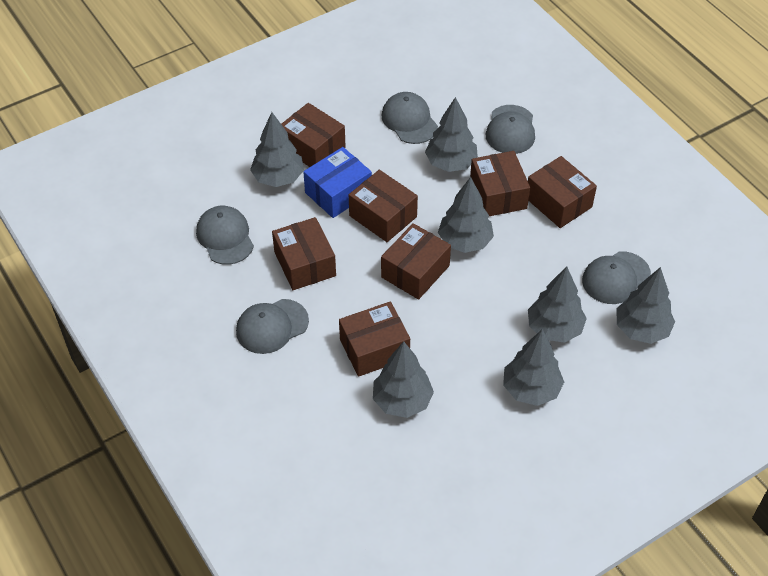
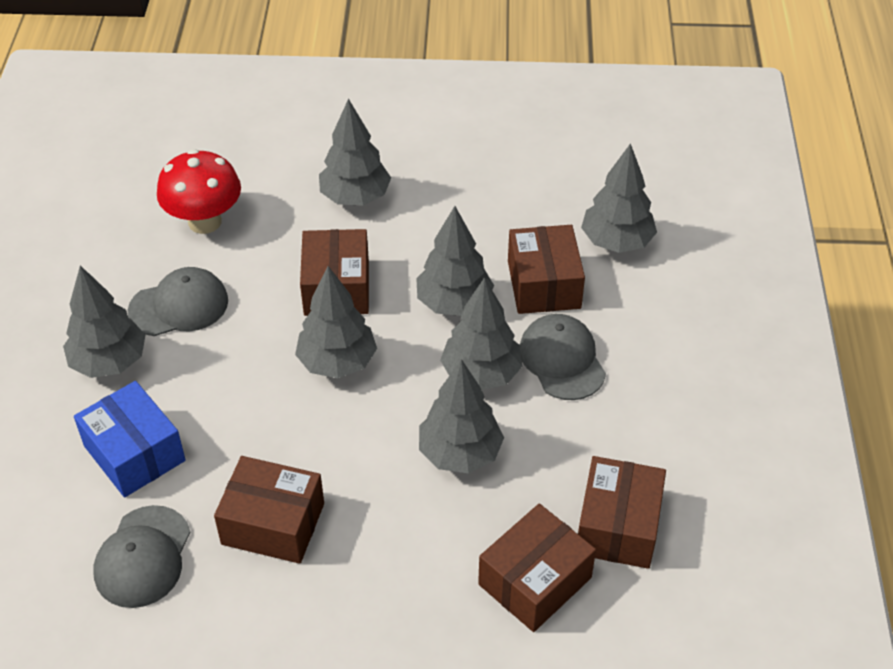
brown box: 7 -> 5
grey cap: 5 -> 3
red mushroom: 0 -> 1

